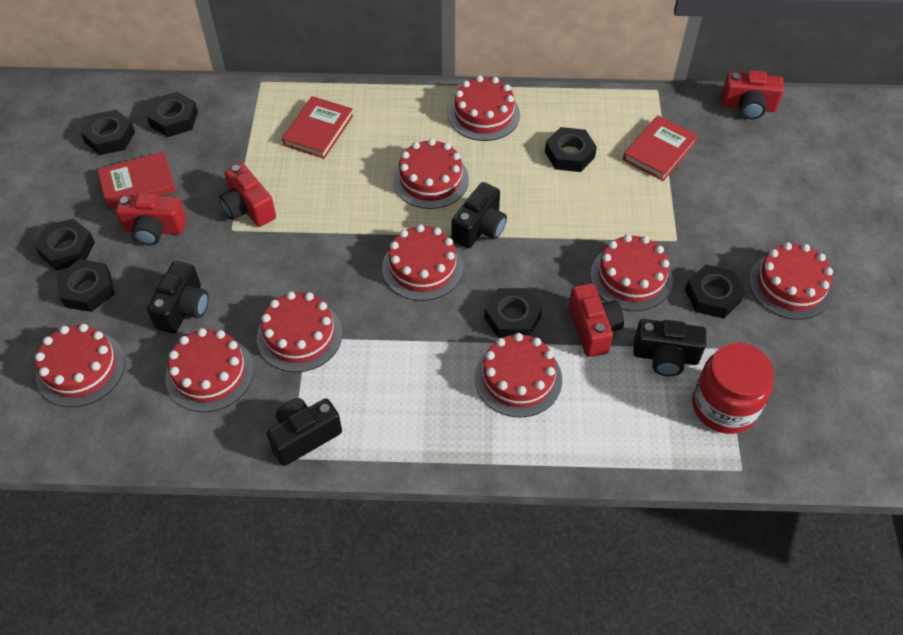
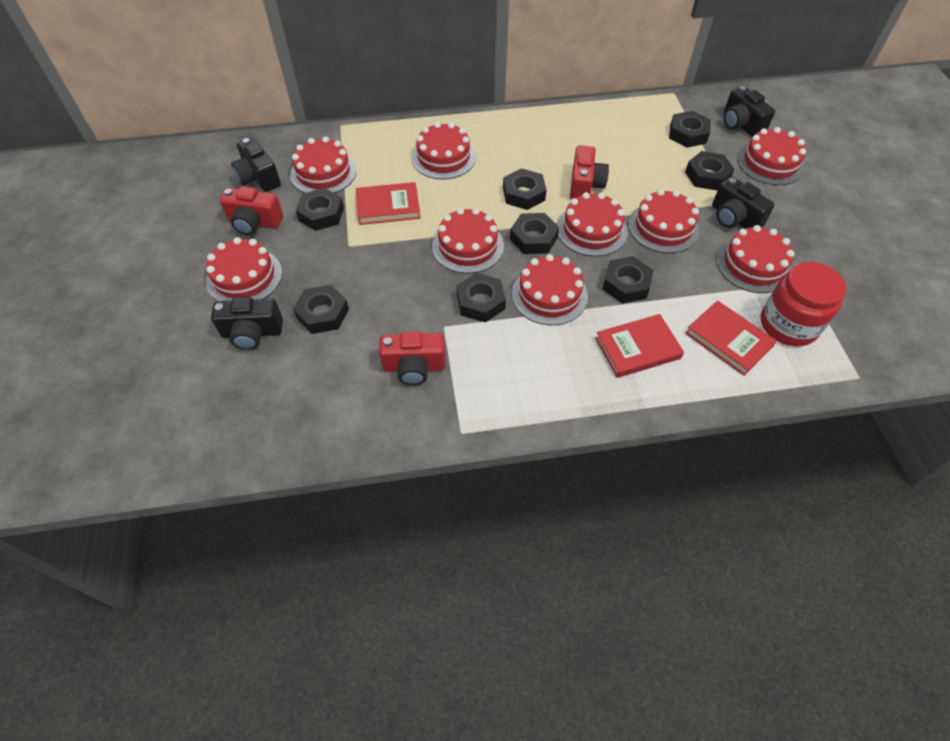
black nut: 7 -> 8
red camera: 4 -> 3

